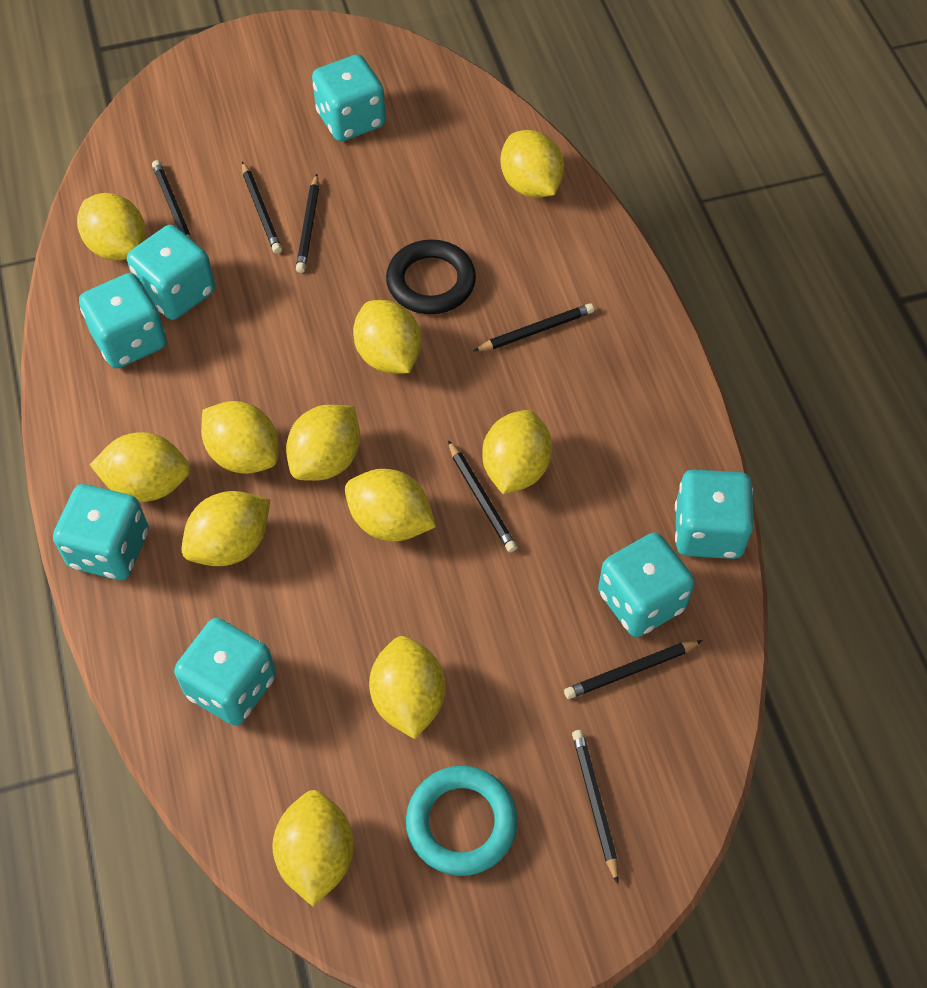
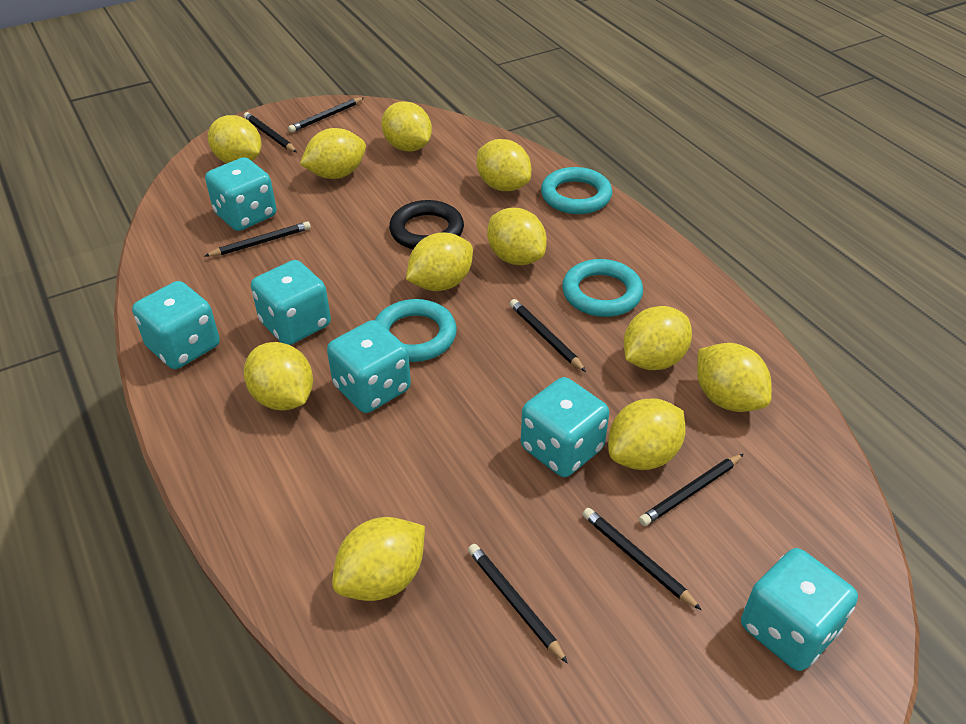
turquoise dice: 7 -> 6
turquoise ring: 1 -> 3

